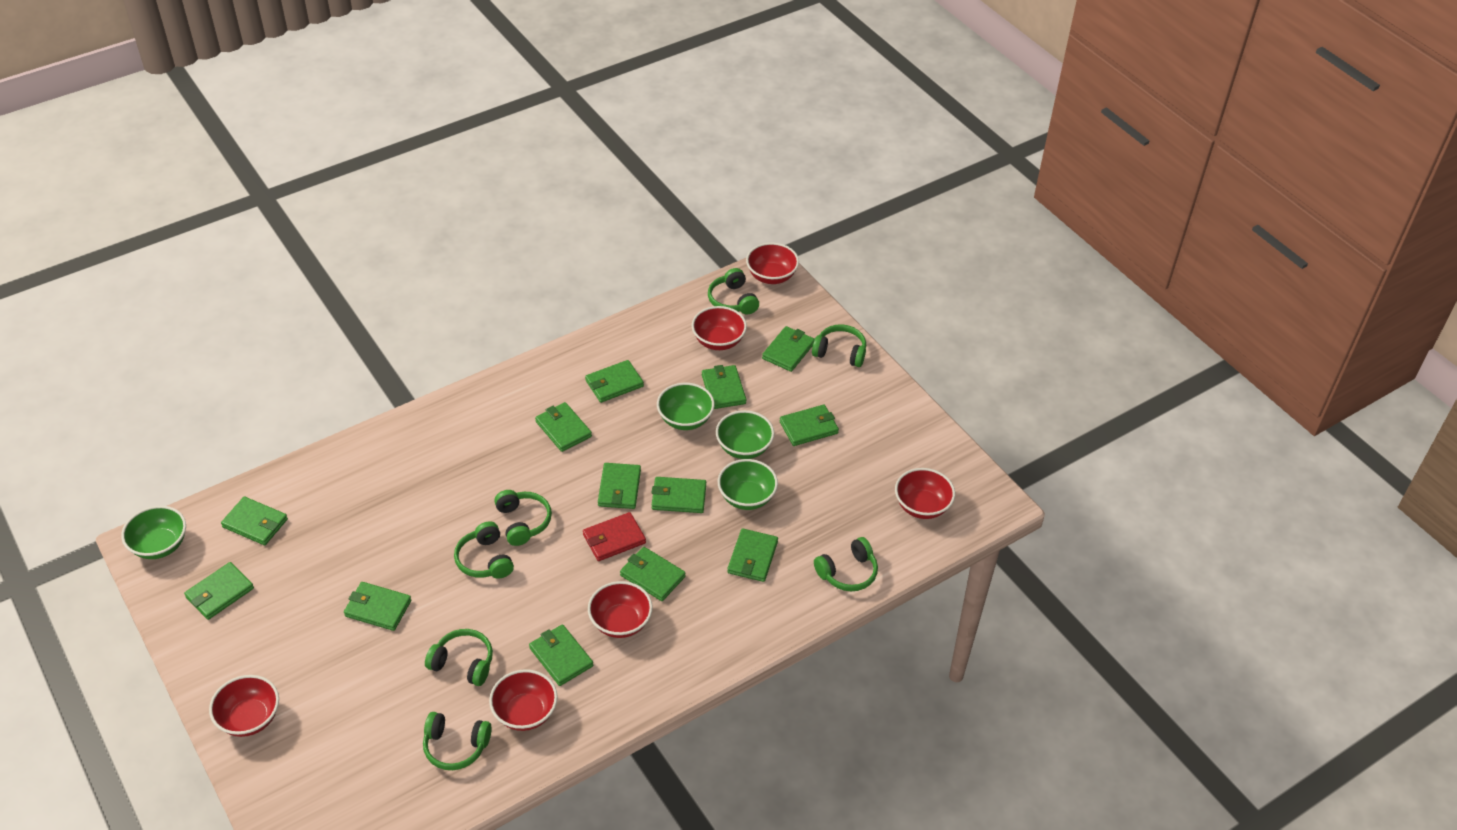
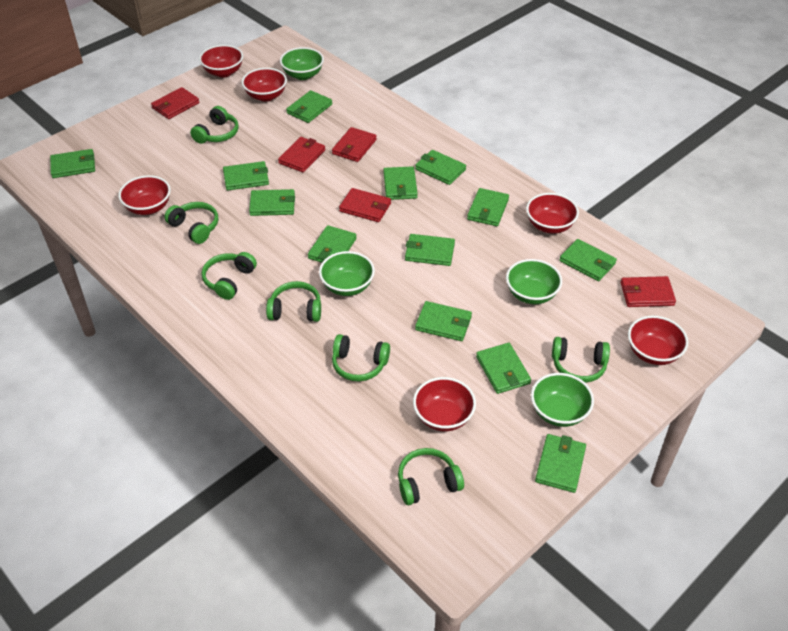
red wallet: 1 -> 5

